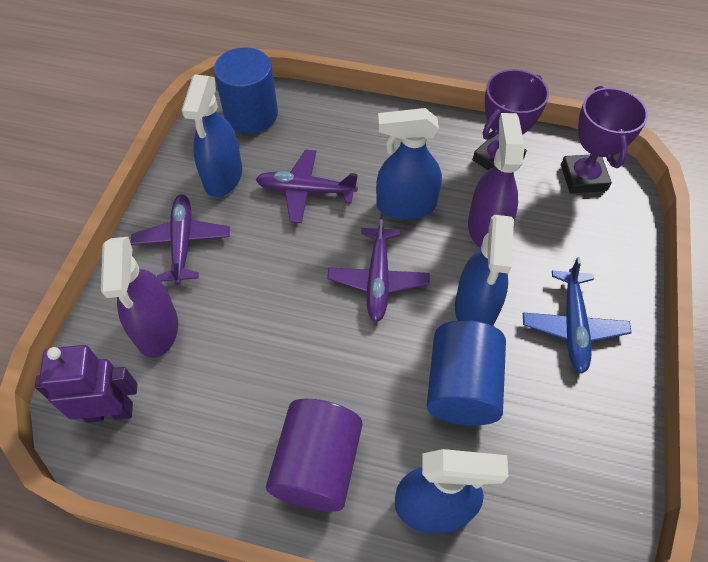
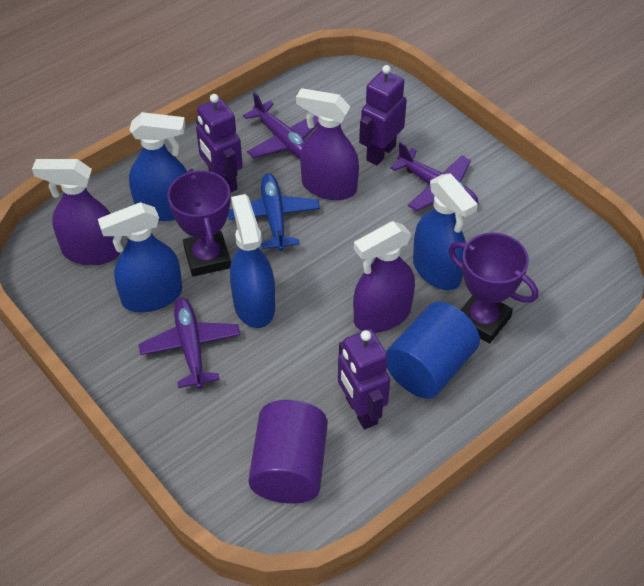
blue cylinder: 2 -> 1
purple robot: 1 -> 3
purple spray bottle: 2 -> 3

